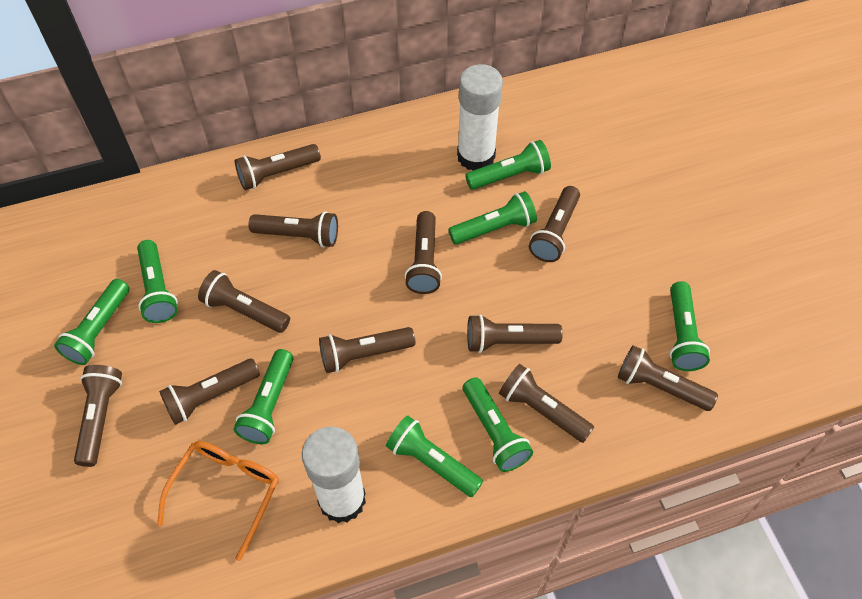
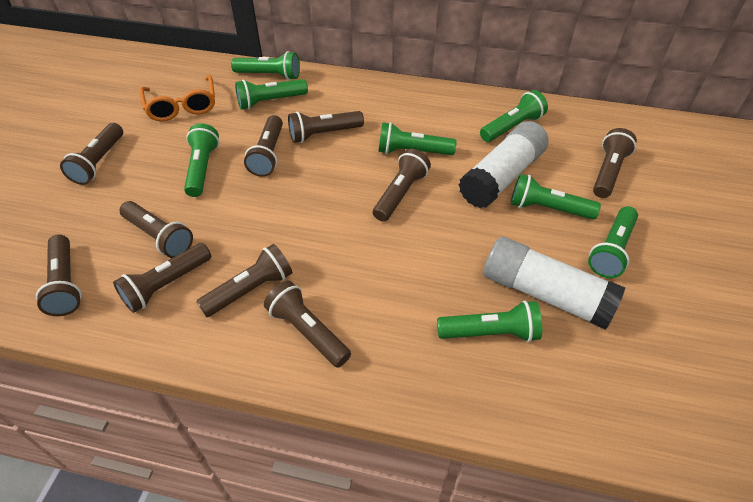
brown flashlight: 11 -> 10

